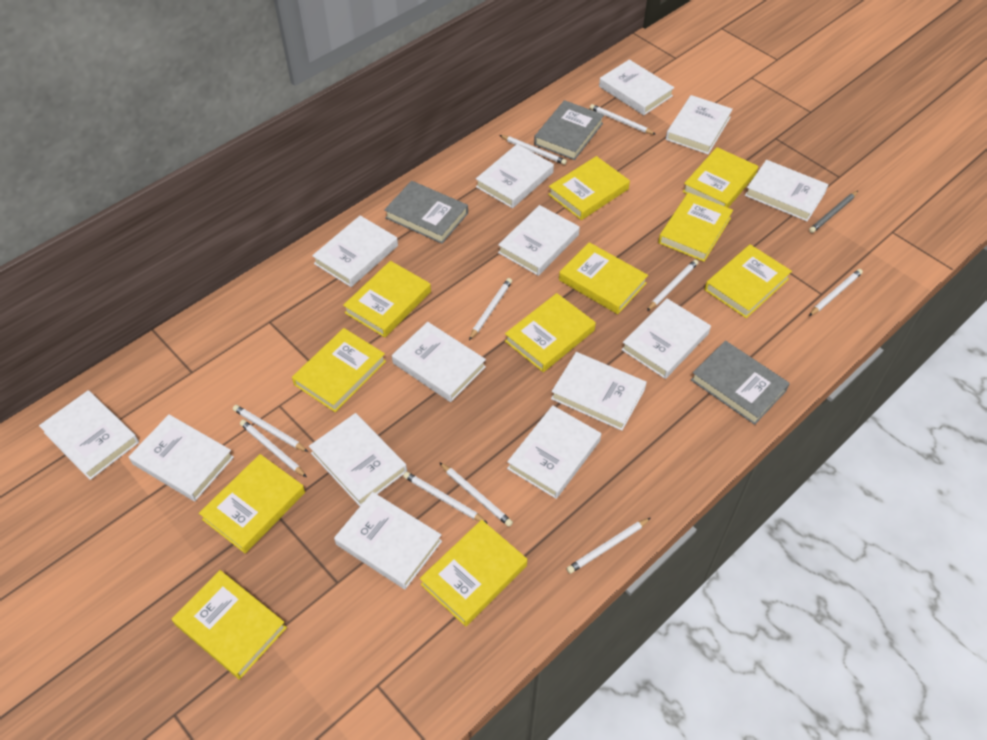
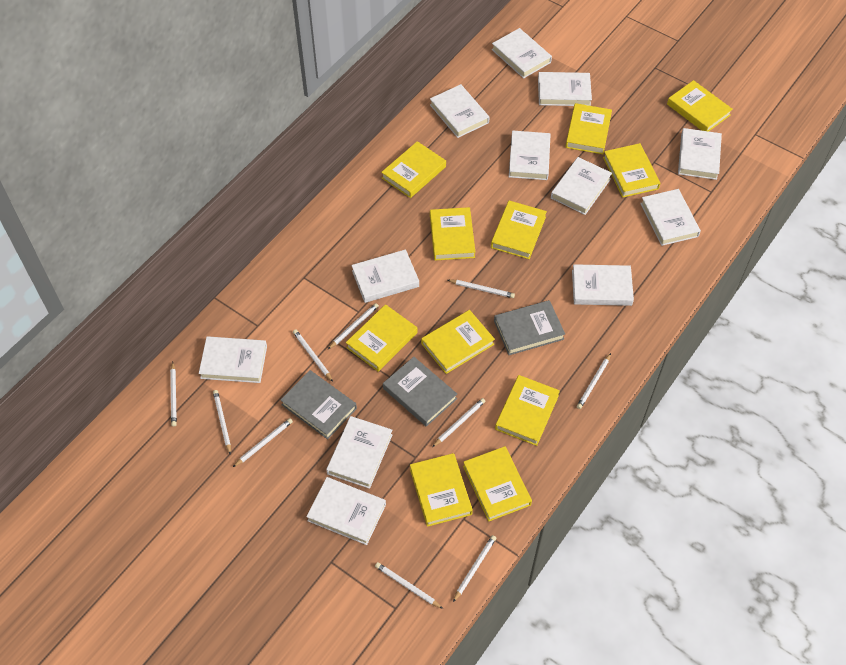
grey pencil: 1 -> 0
white book: 14 -> 12

